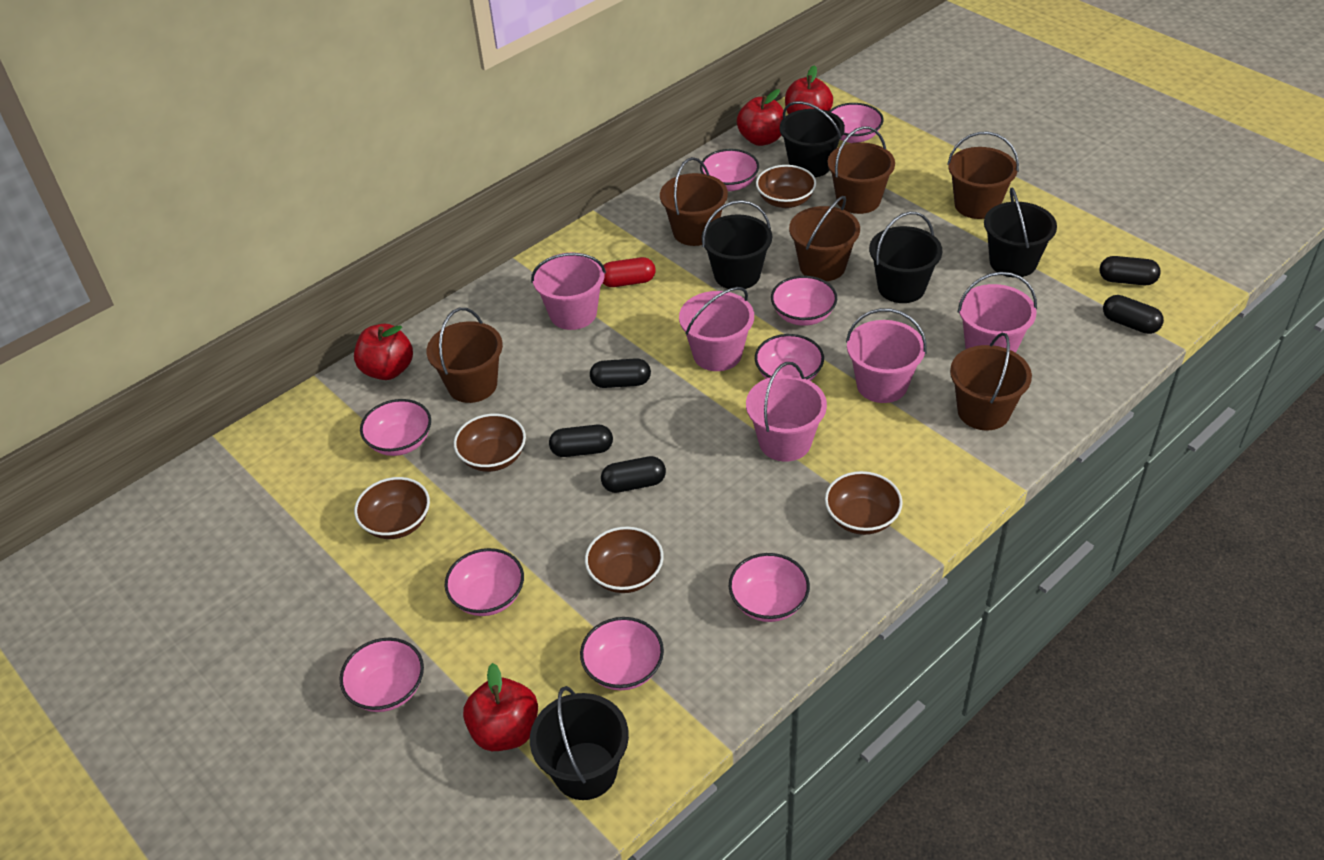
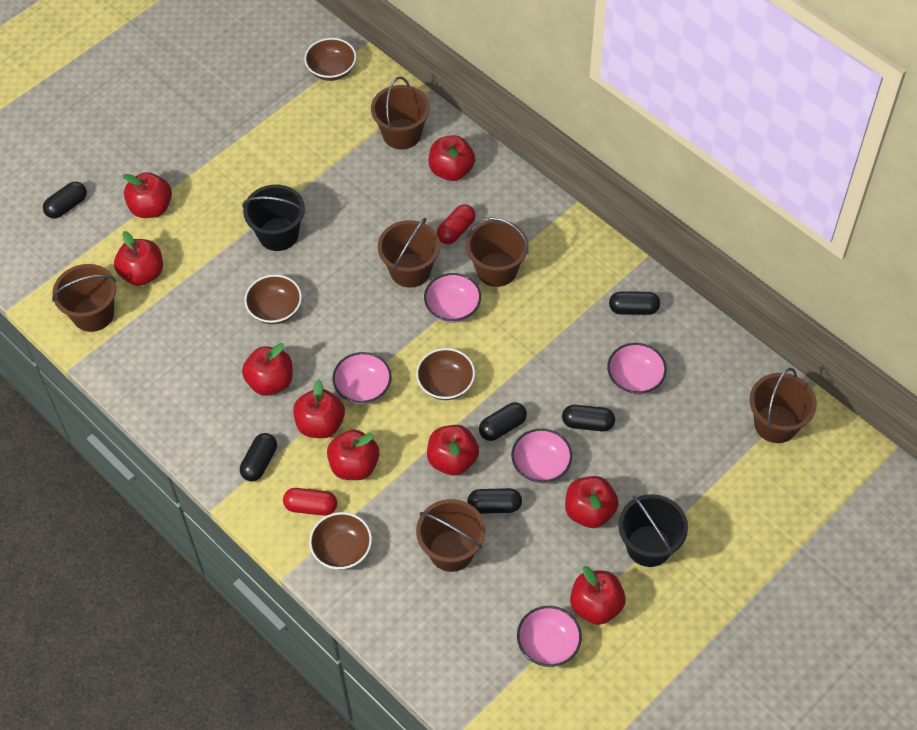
black bucket: 5 -> 2
black capsule: 5 -> 6
brown bowl: 5 -> 4
pink bowl: 9 -> 5
pink bucket: 5 -> 0
red apple: 4 -> 9
red capsule: 1 -> 2

